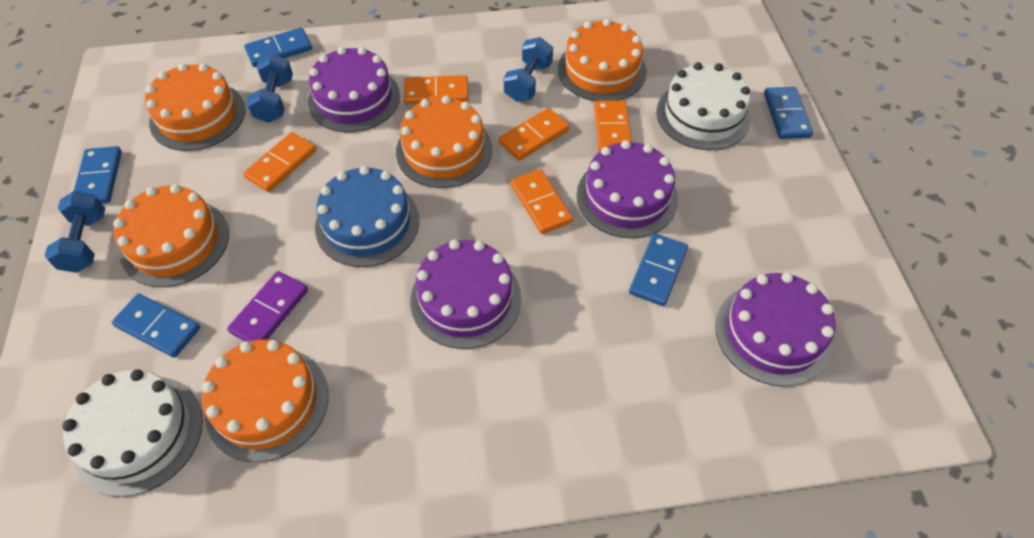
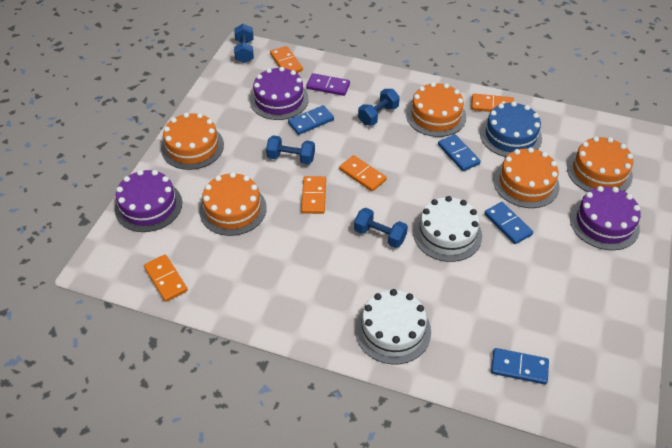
blue domino: 5 -> 4
blue dumbbell: 3 -> 4
purple cake: 4 -> 3

